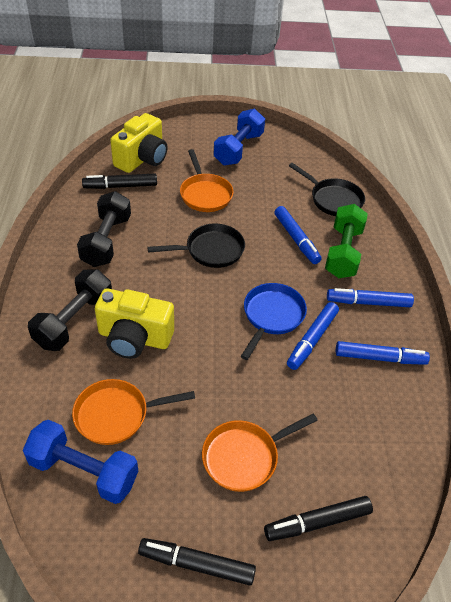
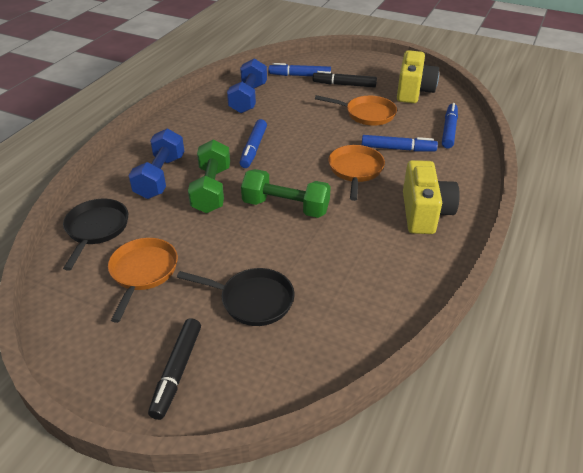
black dumbbell: 2 -> 0
black marker: 3 -> 2
blue pan: 1 -> 0
green dumbbell: 1 -> 2

